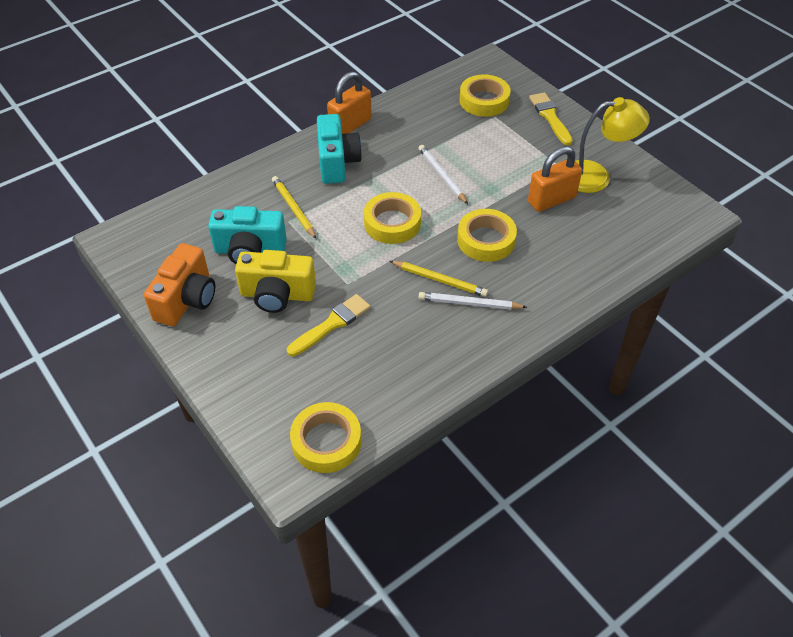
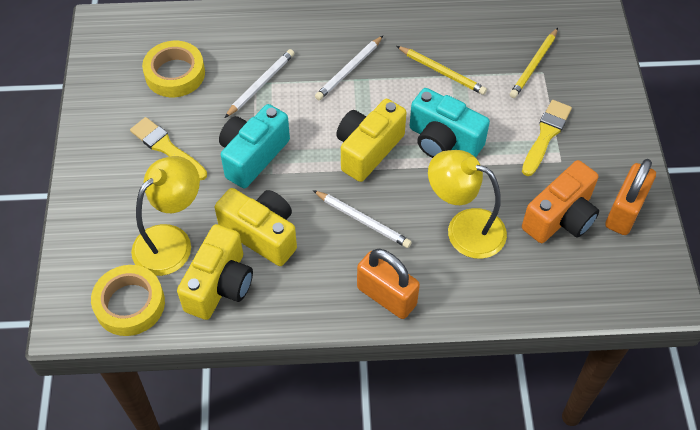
white pencil: 2 -> 3
yellow camera: 1 -> 3
yellow lamp: 1 -> 2
yellow tape: 4 -> 2

